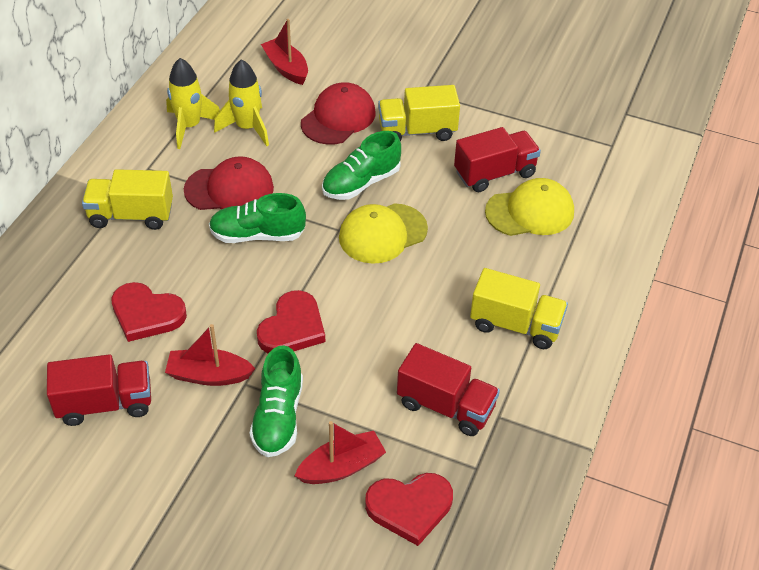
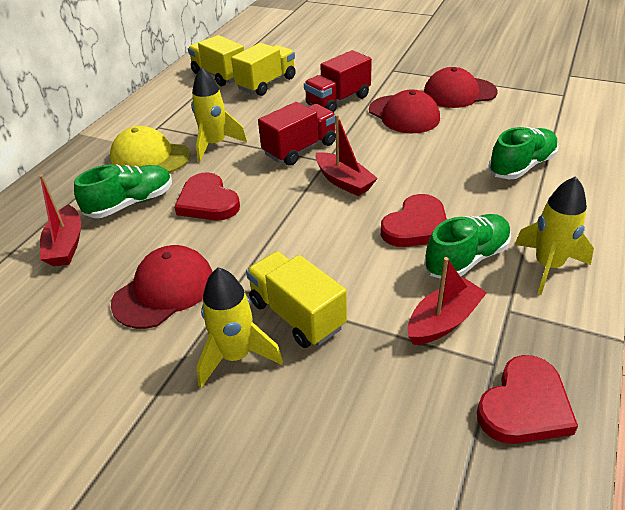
red cap: 2 -> 3
red truck: 3 -> 2
yellow cap: 2 -> 1
yellow rocket: 2 -> 3

